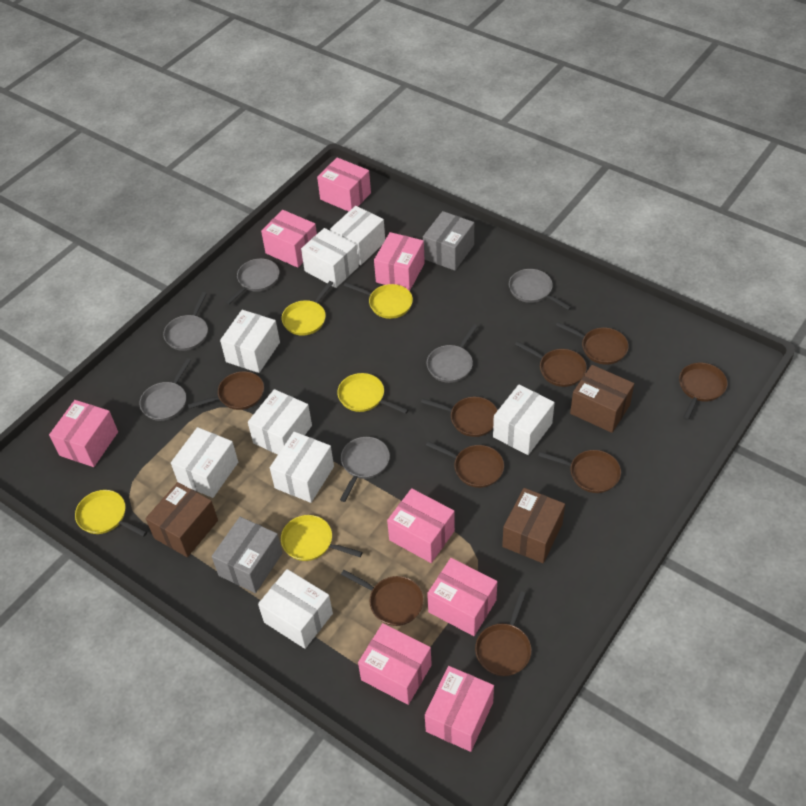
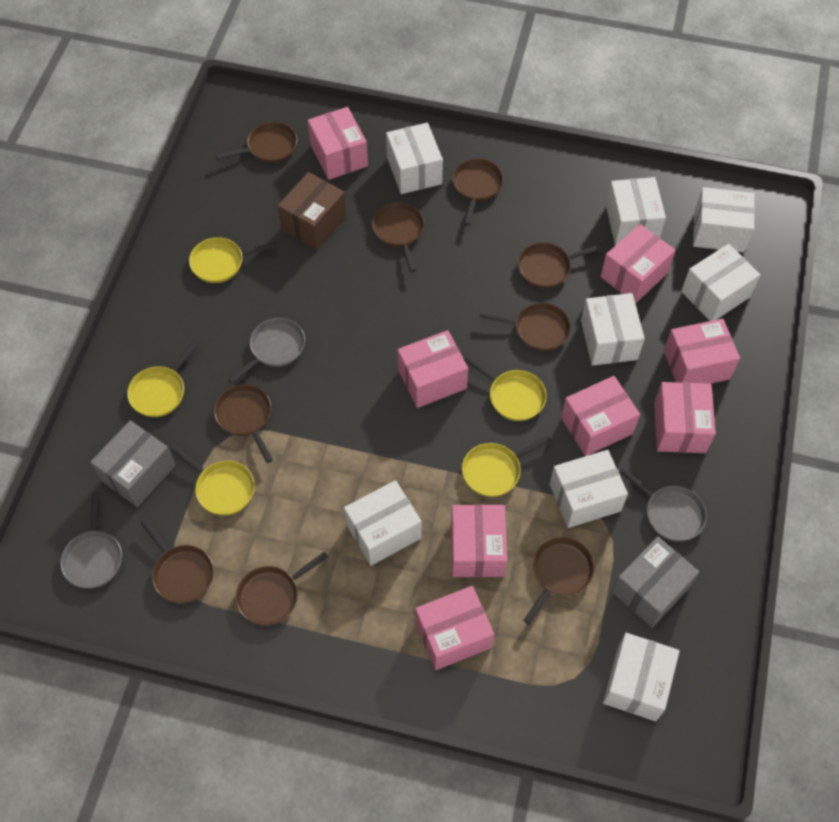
brown box: 3 -> 1
grey pan: 6 -> 3

